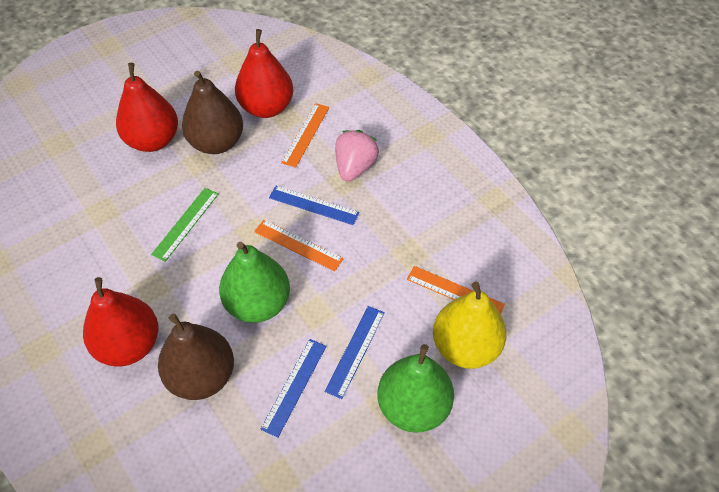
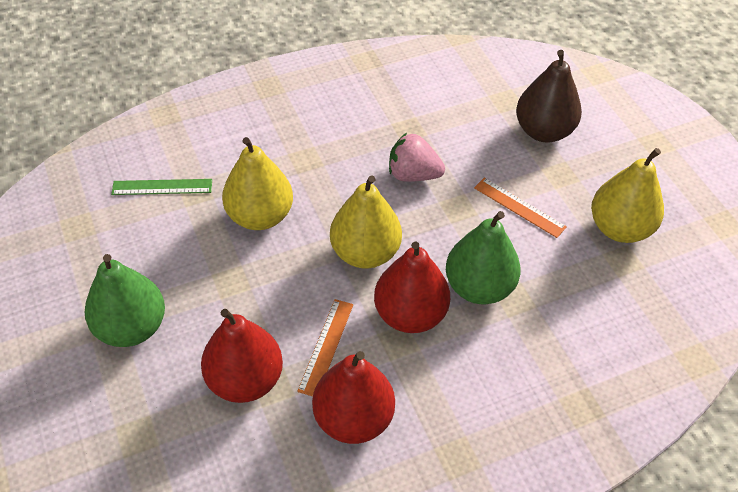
blue ruler: 3 -> 0
brown pear: 2 -> 1
orange ruler: 3 -> 2
yellow pear: 1 -> 3

